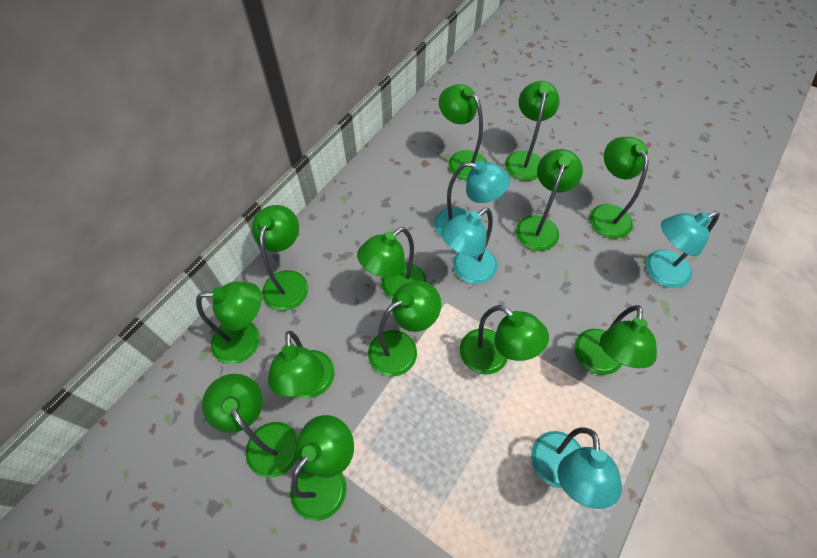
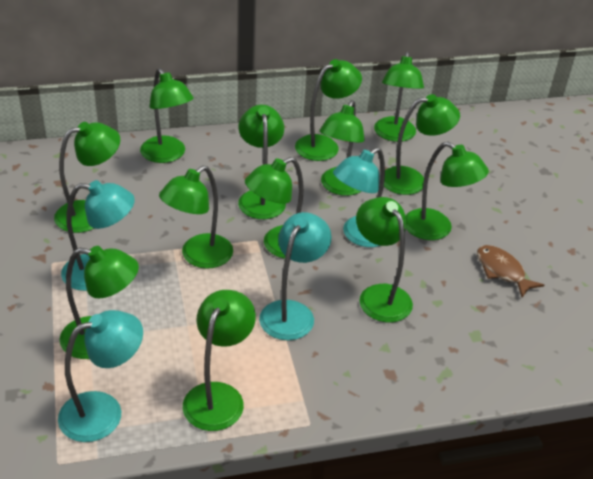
brown fish: 0 -> 1

